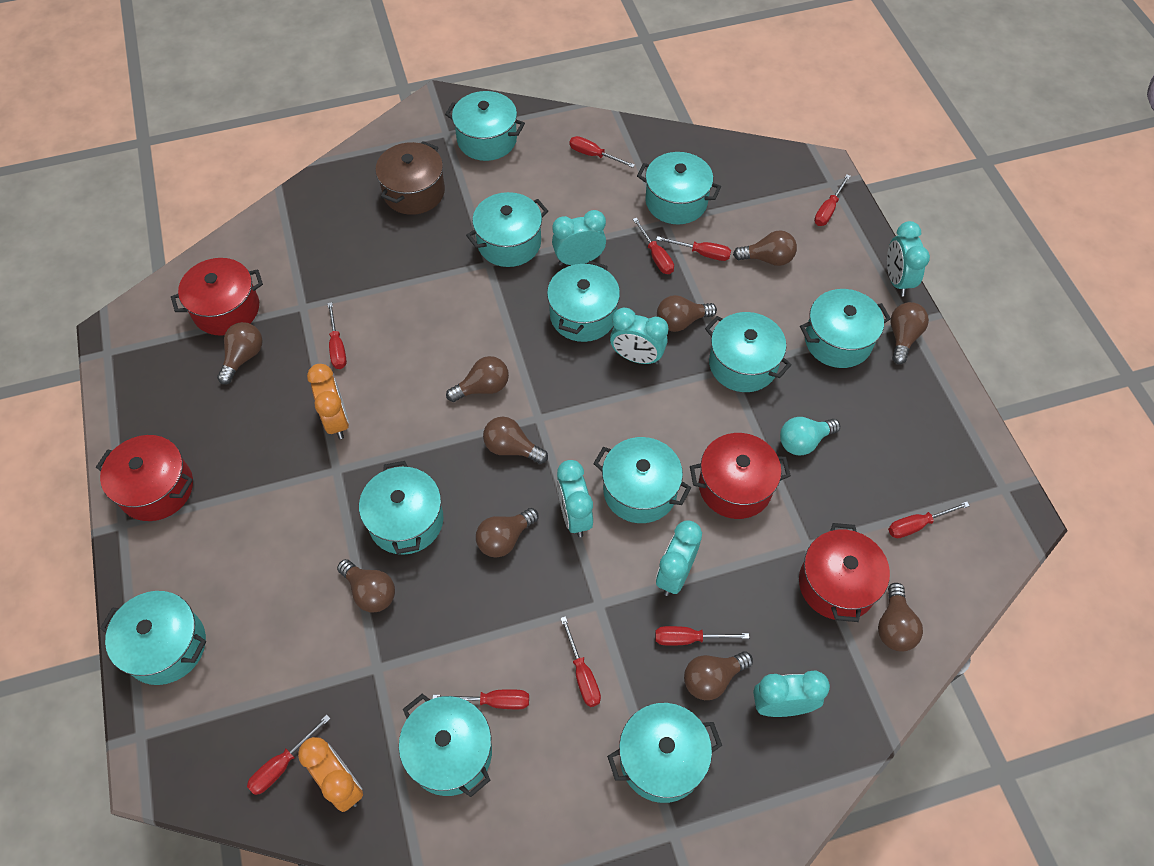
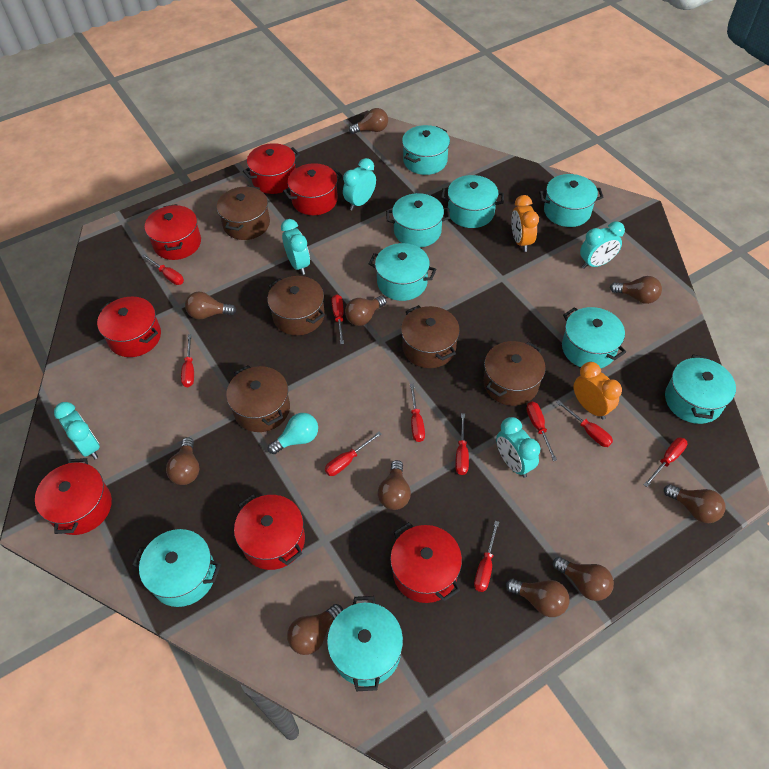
brown pot: 1 -> 5
red pot: 4 -> 7
turquoise clock: 6 -> 5
turquoise pot: 11 -> 9

